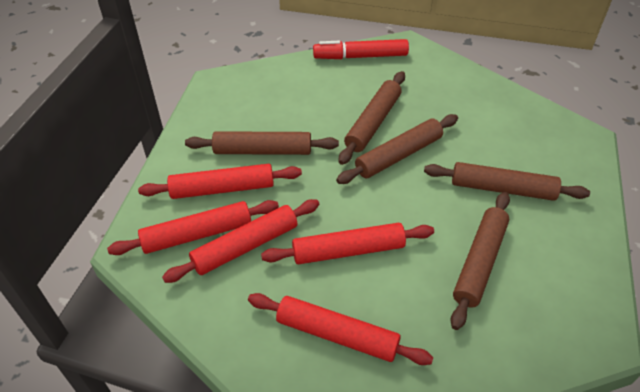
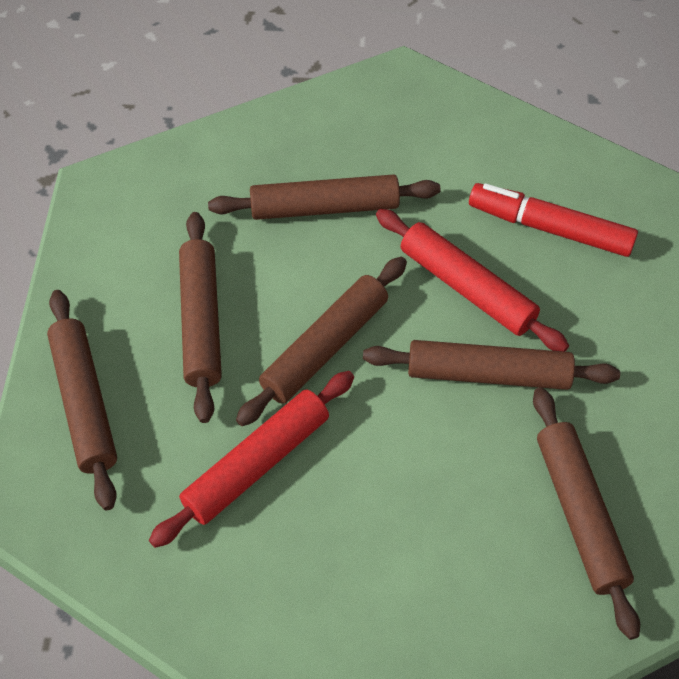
brown rolling pin: 5 -> 6
red rolling pin: 5 -> 2

